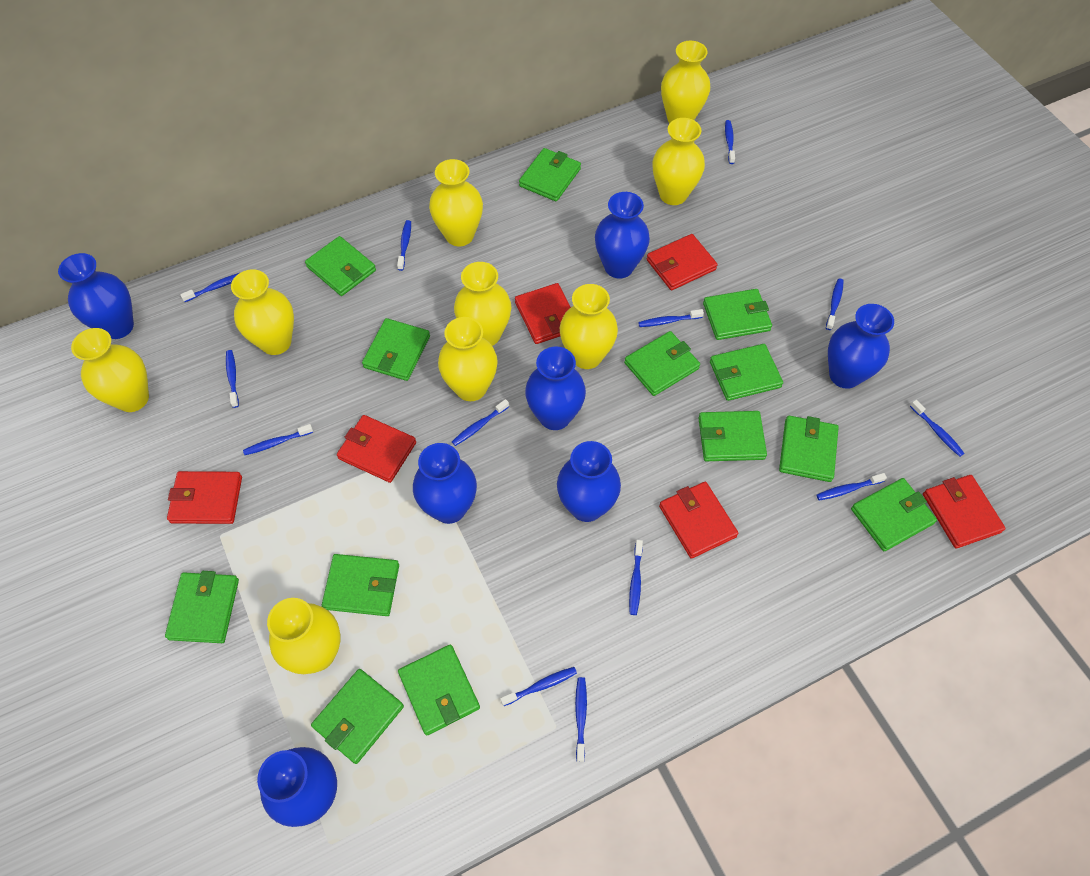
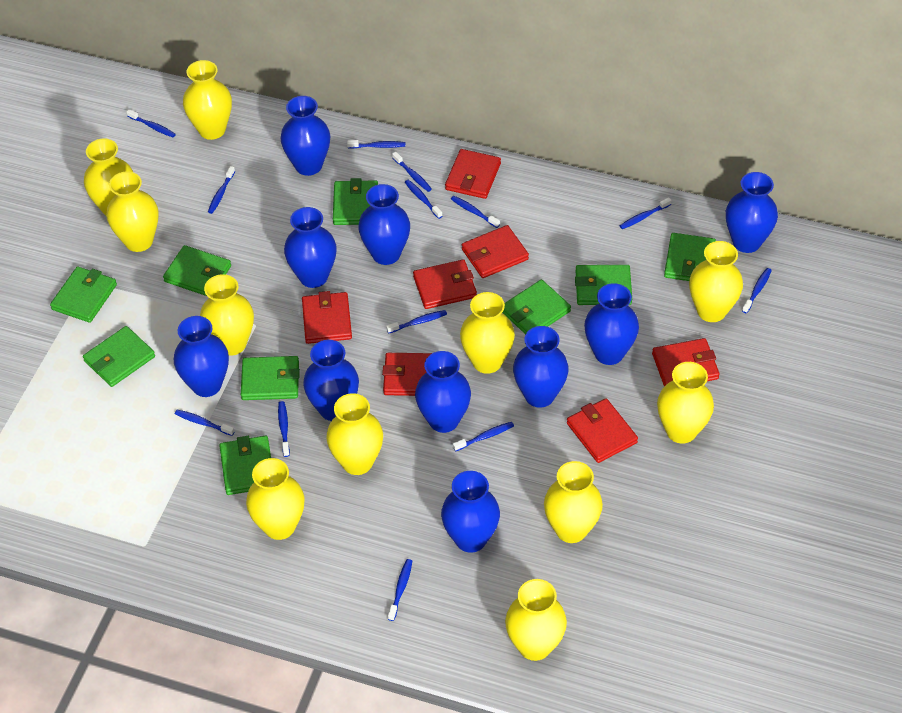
blue vase: 7 -> 10
green wallet: 13 -> 9
red wallet: 6 -> 7
yellow vase: 9 -> 11

